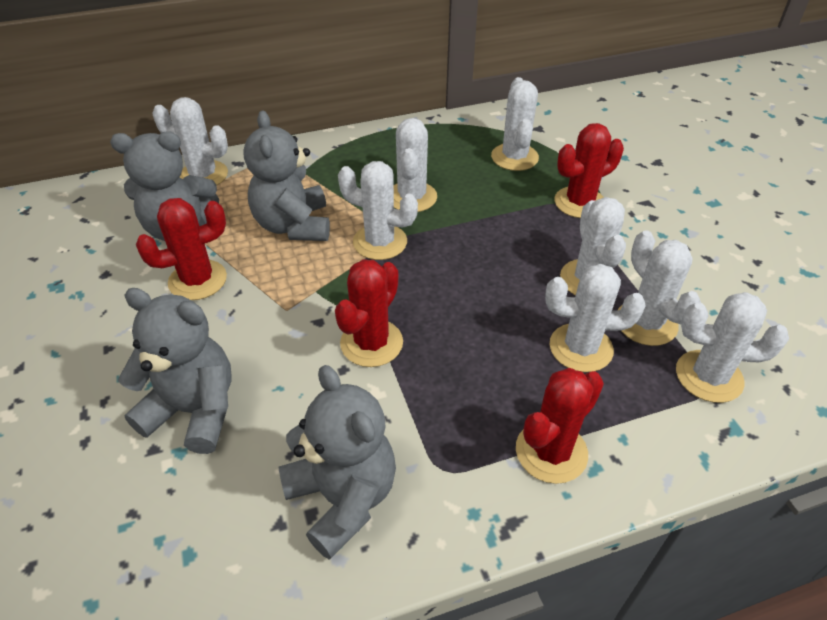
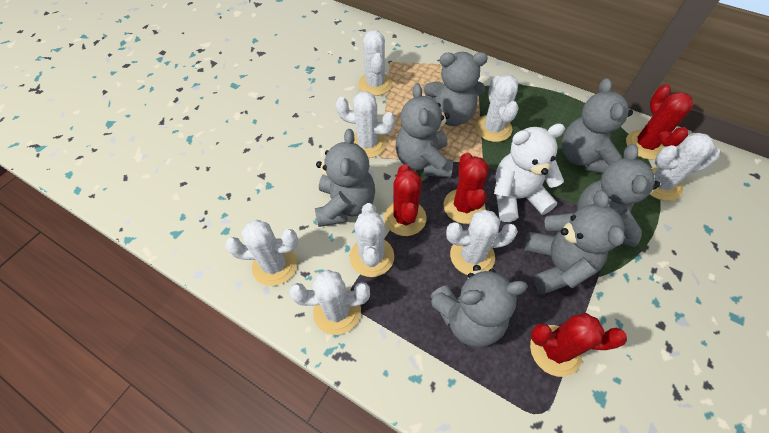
grey teddy bear: 4 -> 7
white teddy bear: 0 -> 1

